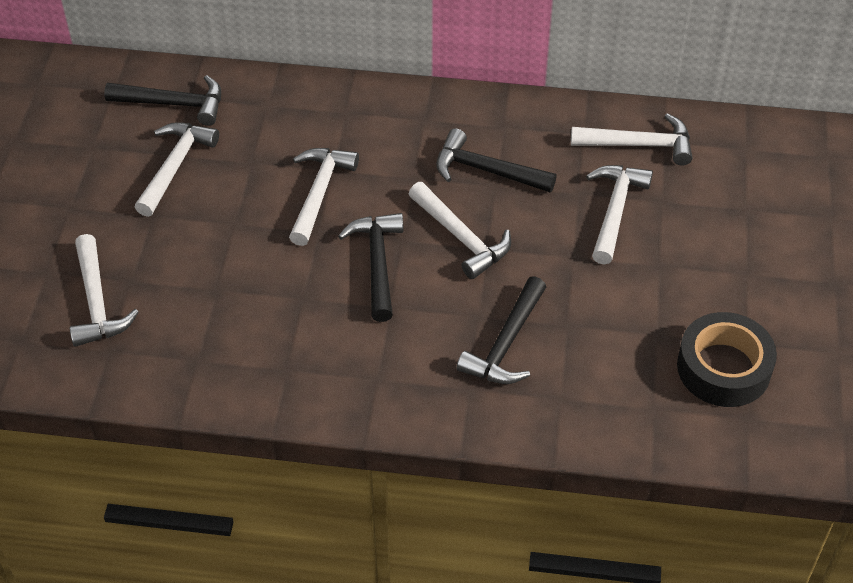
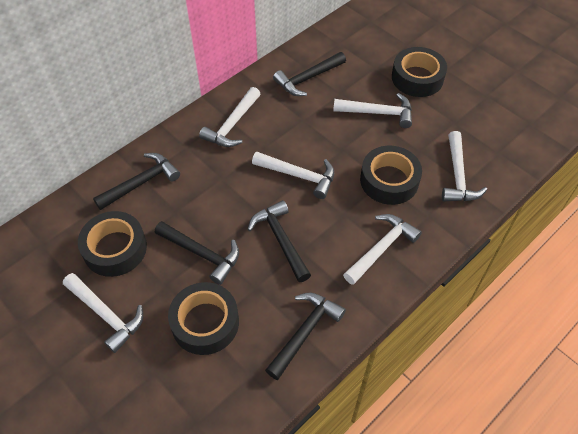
black hammer: 4 -> 5
black tape: 1 -> 4

